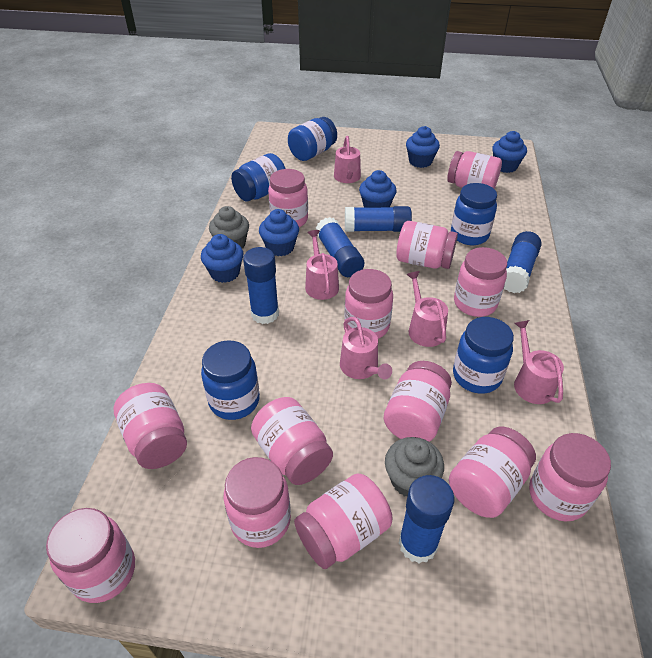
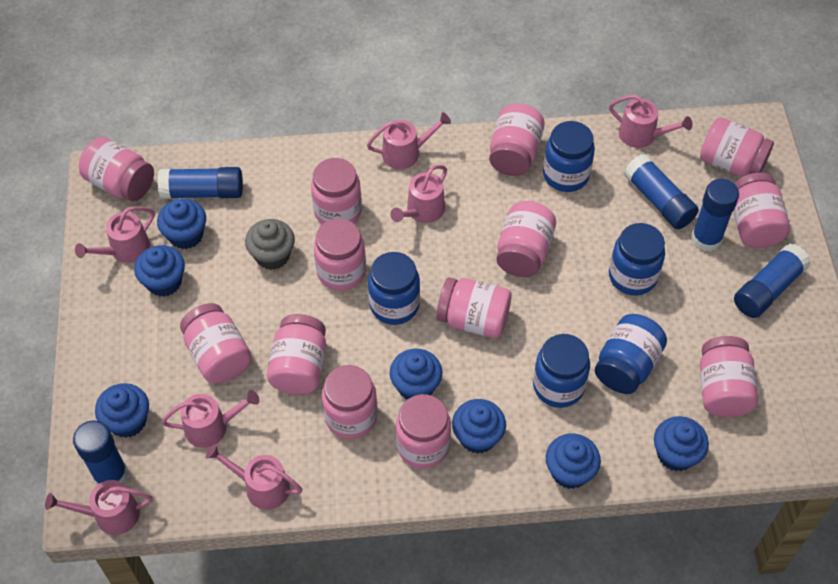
blue cupcake: 5 -> 7
grey cupcake: 2 -> 1
pink watering can: 5 -> 7

